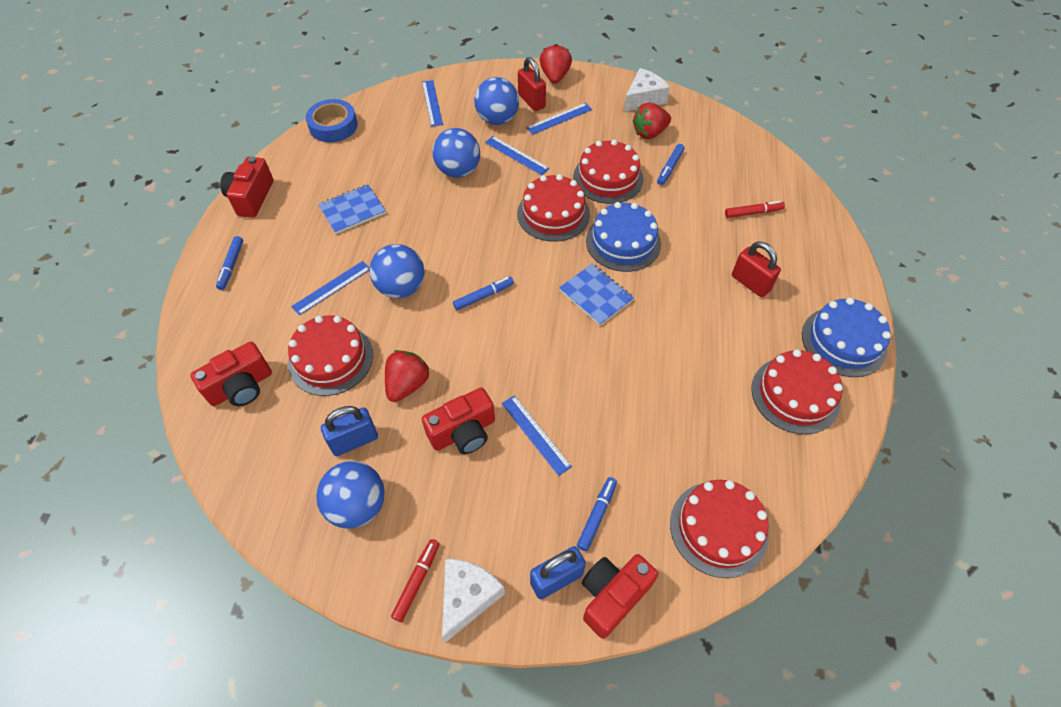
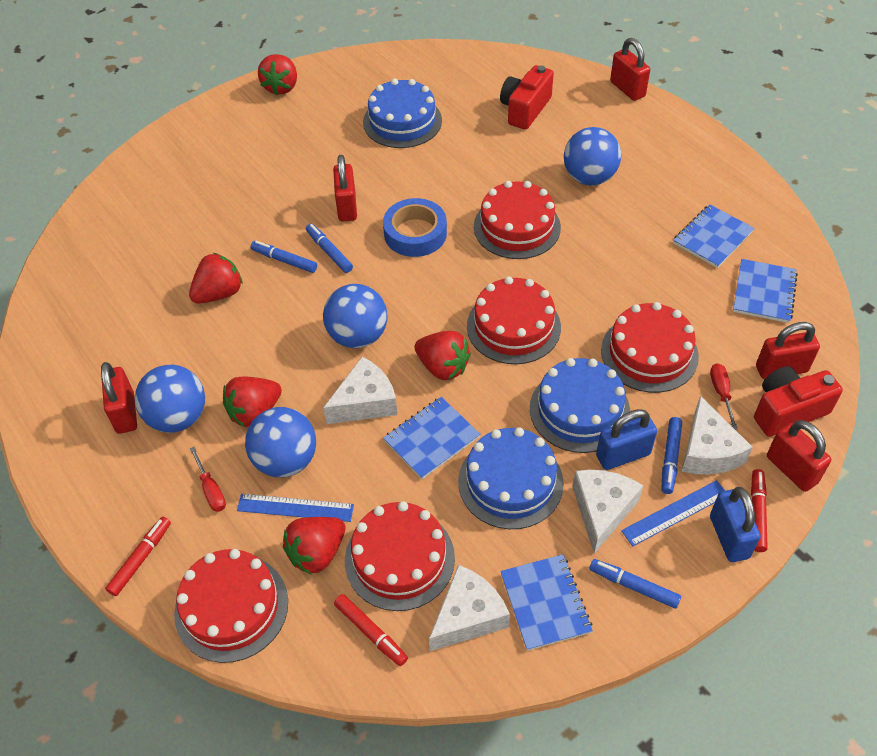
blue cake: 2 -> 3
blue notebook: 2 -> 4
blue ruler: 5 -> 2
red camera: 4 -> 2
red marker: 2 -> 3
red padlock: 2 -> 5
red screwdriver: 0 -> 2
red strawberry: 3 -> 5
white cheese: 2 -> 4

